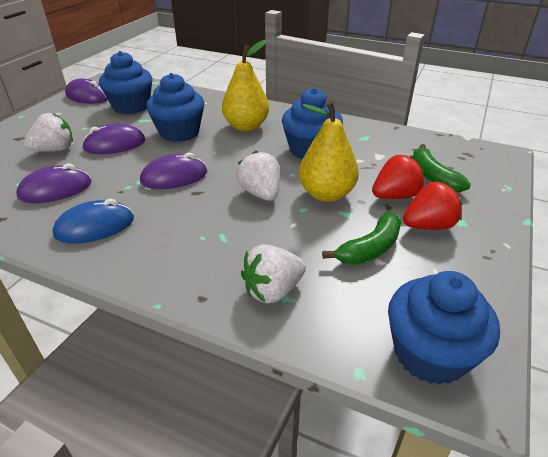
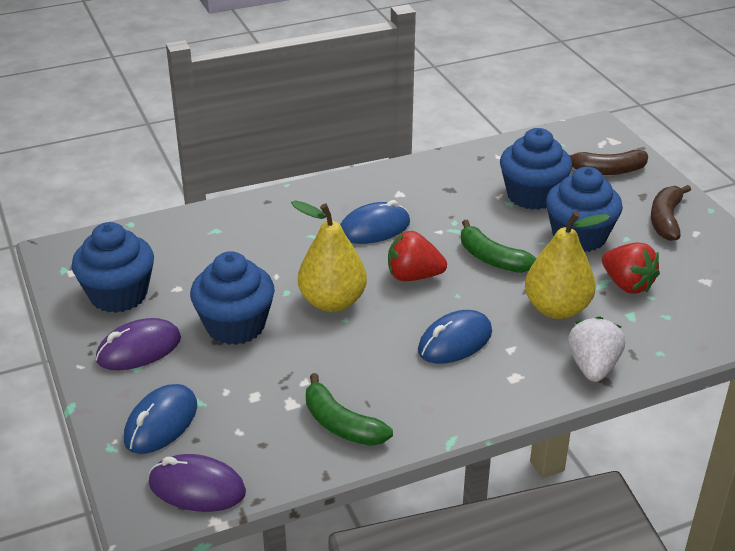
blue mouse: 1 -> 3
brown banana: 0 -> 2
purple mouse: 4 -> 2
white strawberry: 3 -> 1

